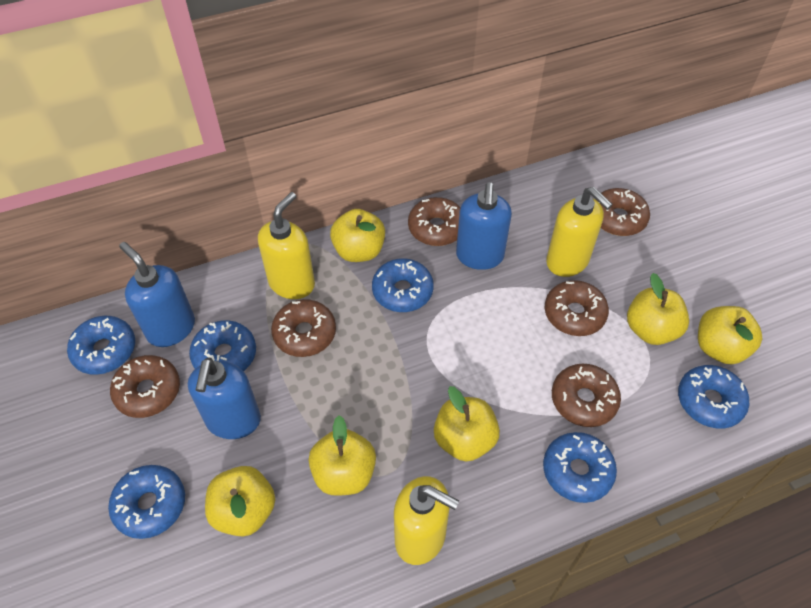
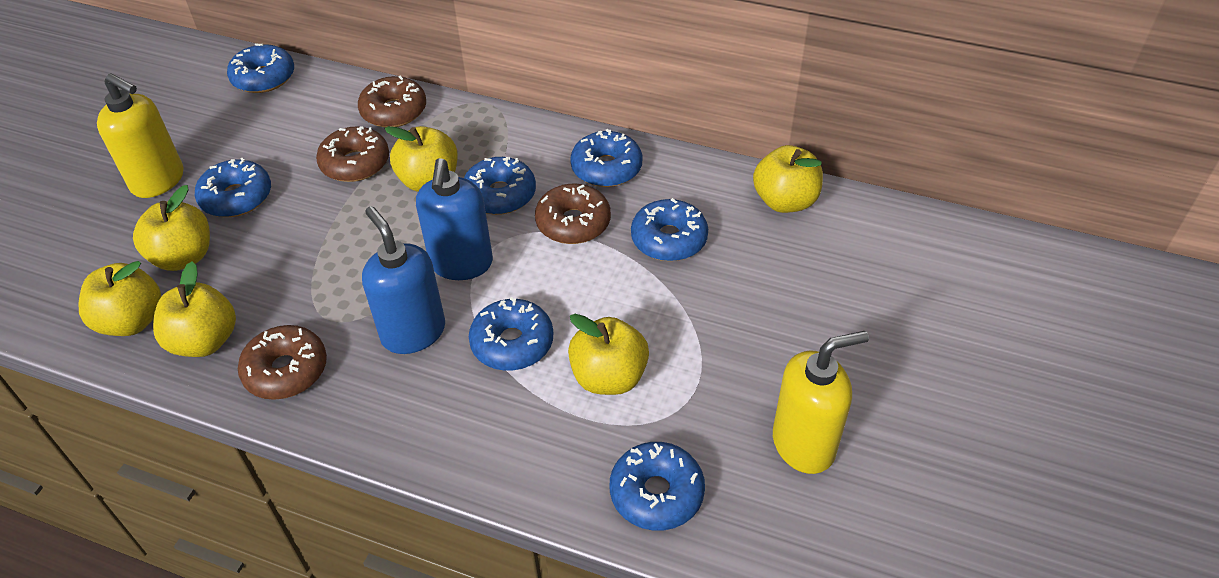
blue donut: 6 -> 7
blue soap dispenser: 3 -> 2
brown donut: 6 -> 4
yellow soap dispenser: 3 -> 2

